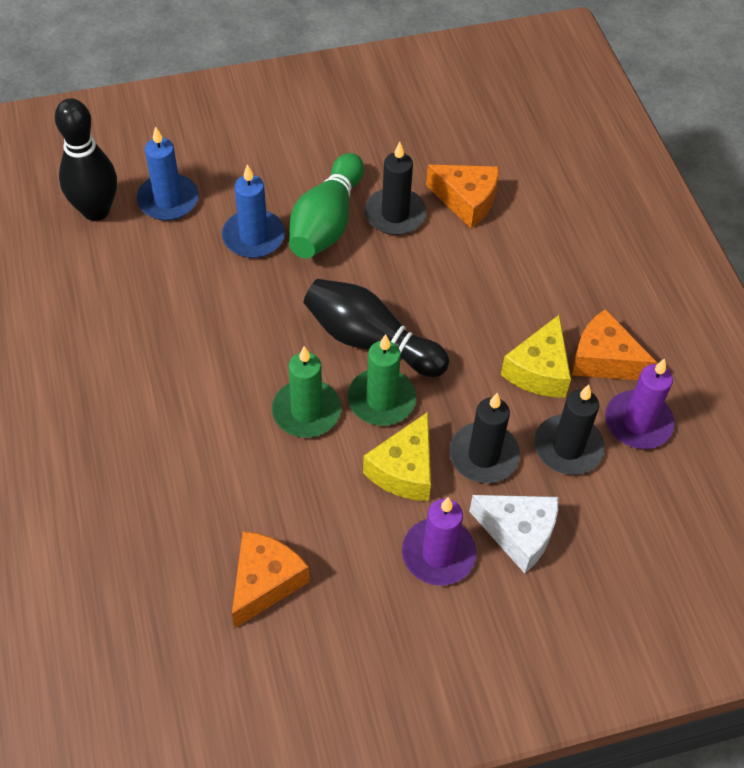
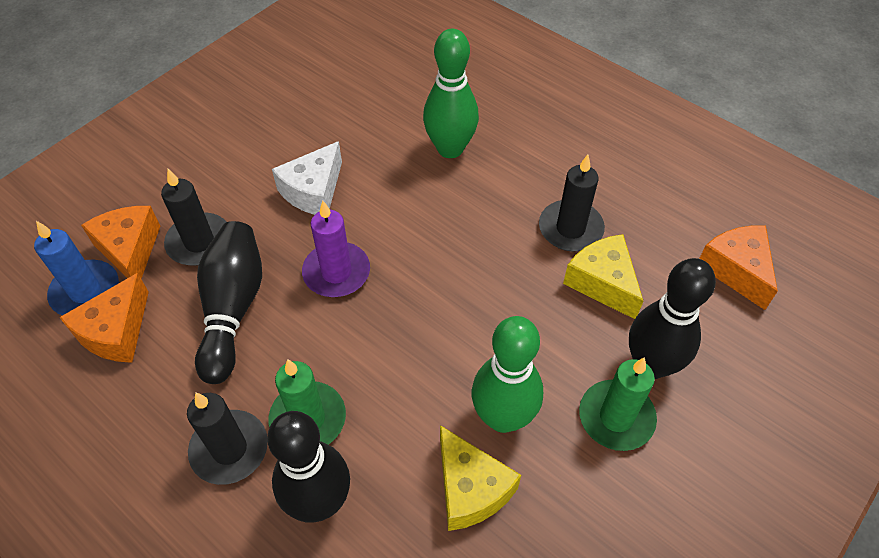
black bowling pin: 2 -> 3
blue candle: 2 -> 1
green bowling pin: 1 -> 2
purple candle: 2 -> 1

